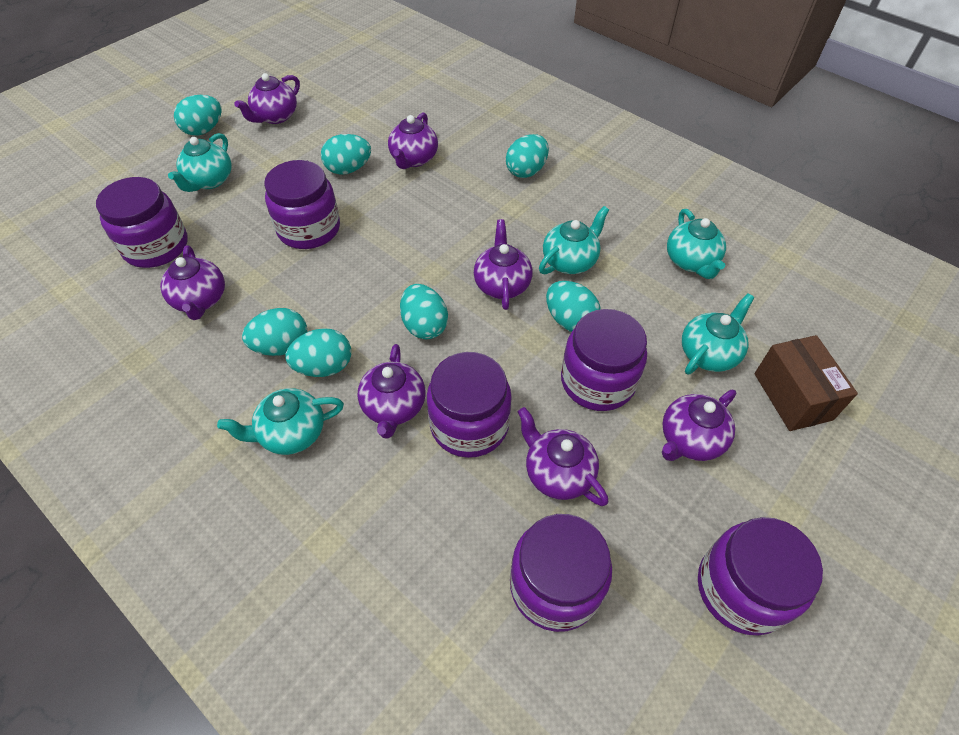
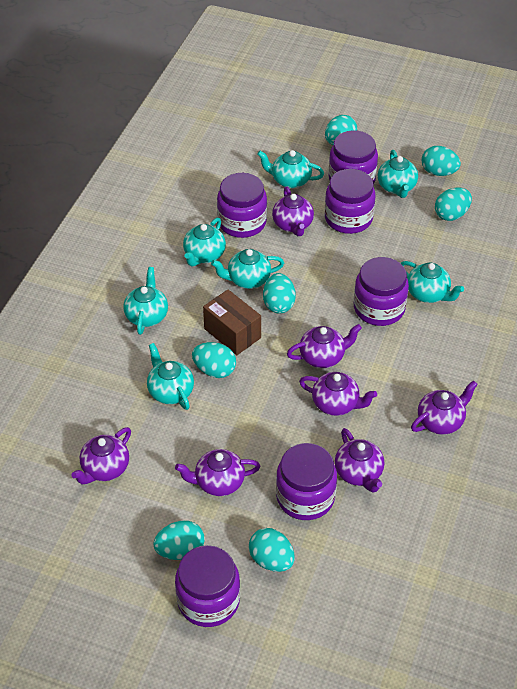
turquoise teapot: 5 -> 7

